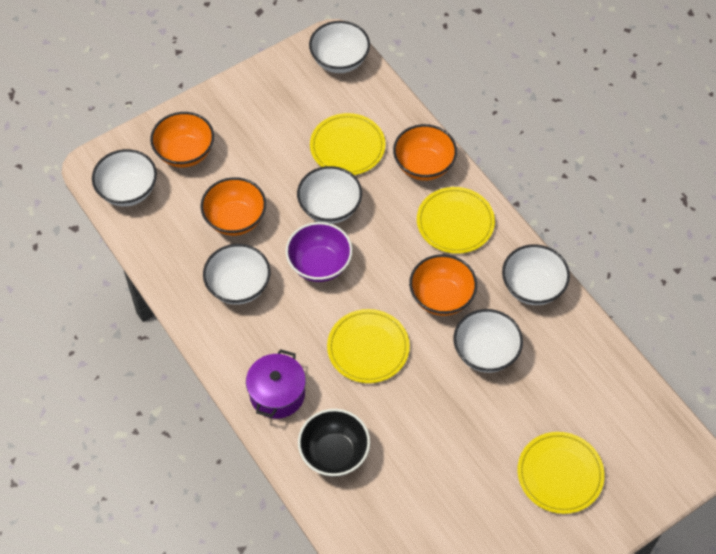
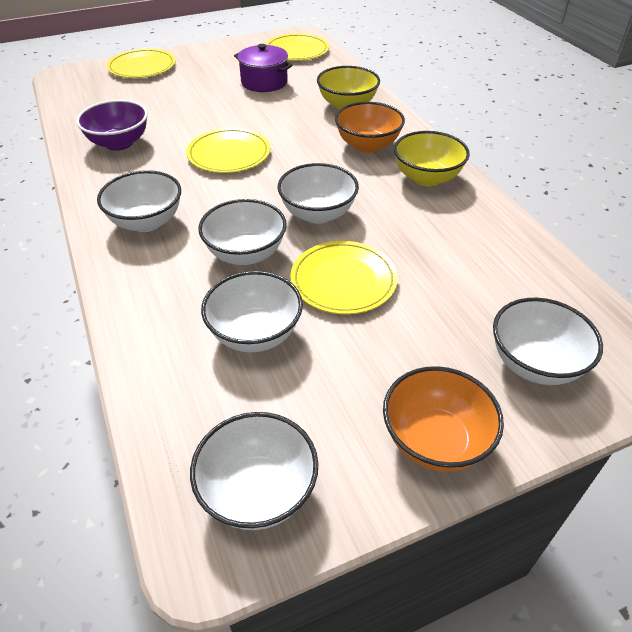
black bowl: 1 -> 0
orange bowl: 4 -> 2
yellow bowl: 0 -> 2

